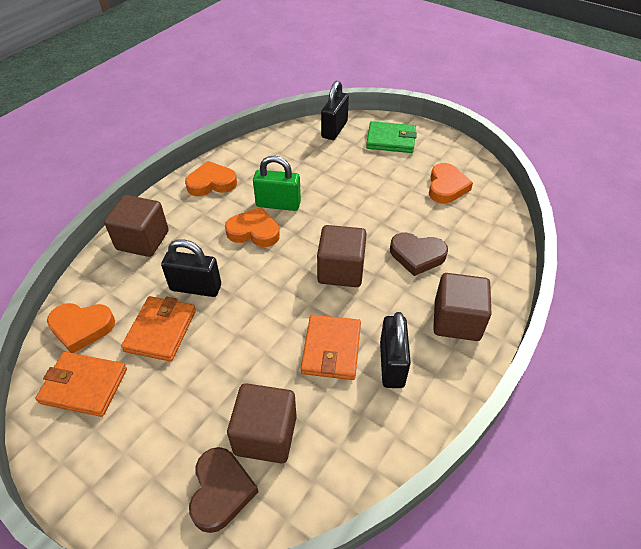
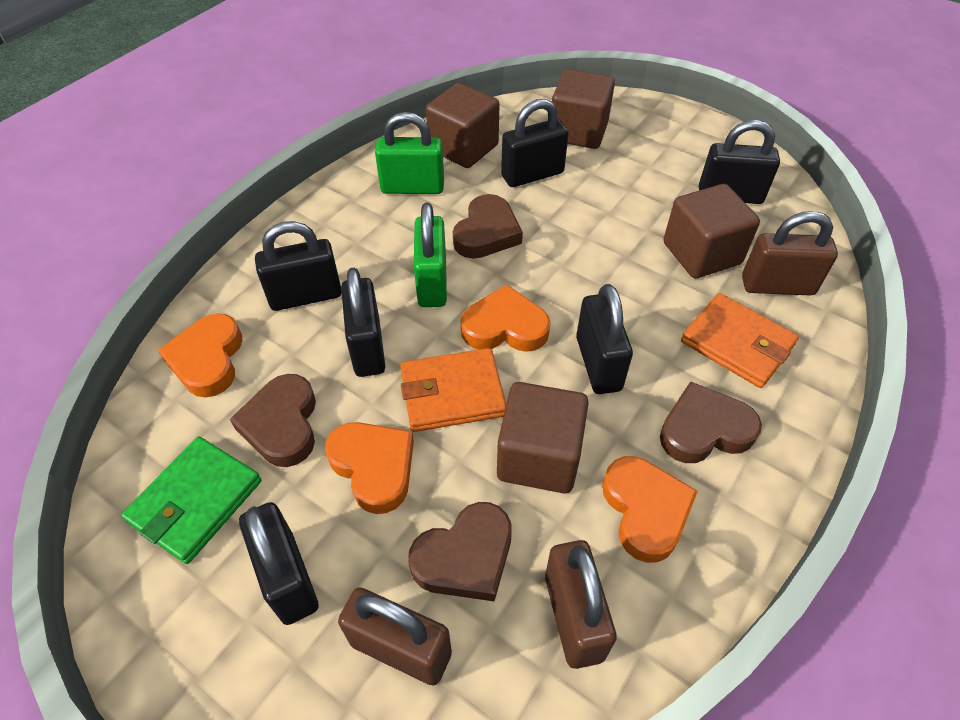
black padlock: 3 -> 6
brown heart: 2 -> 4
brown padlock: 0 -> 3
green padlock: 1 -> 2
orange wallet: 3 -> 2

